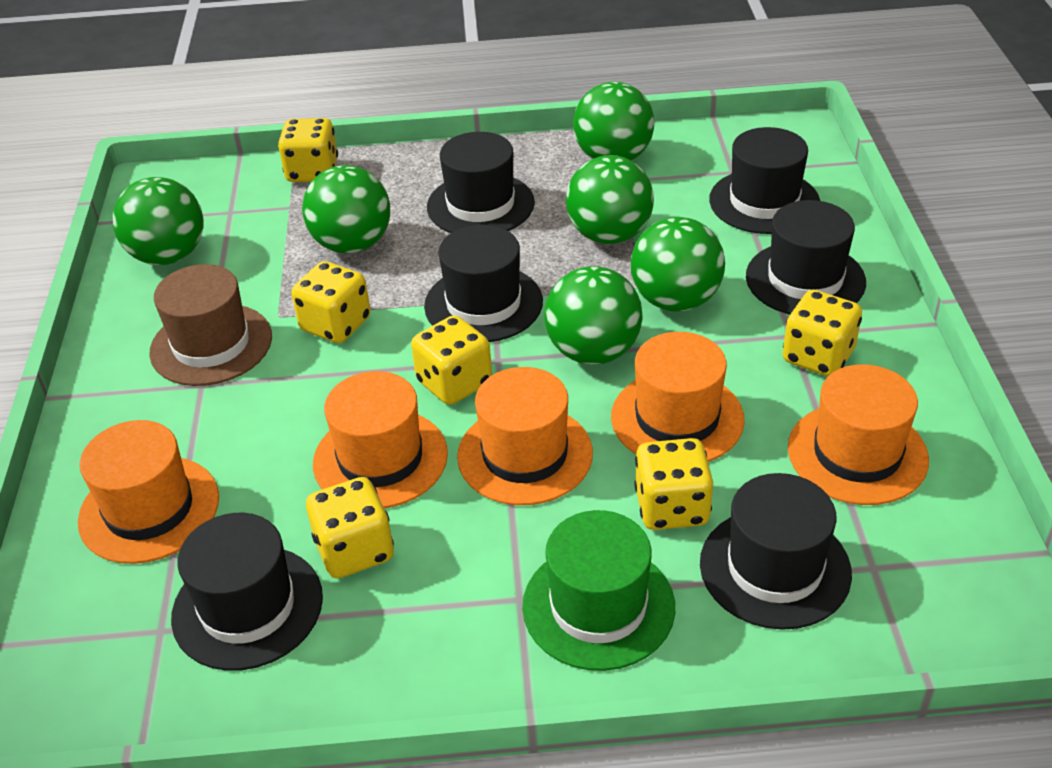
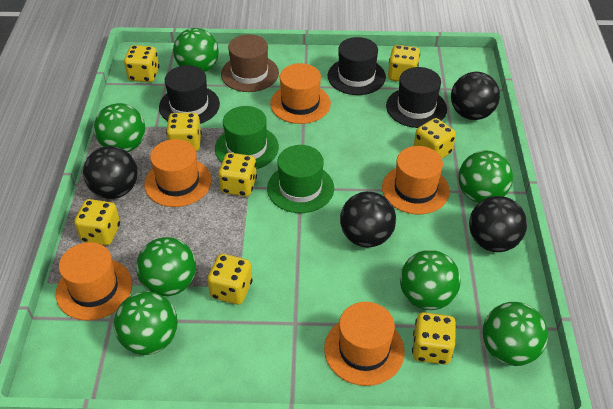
black ball: 0 -> 4
black hat: 6 -> 3
green ball: 6 -> 7
green hat: 1 -> 2
yellow dice: 6 -> 8

